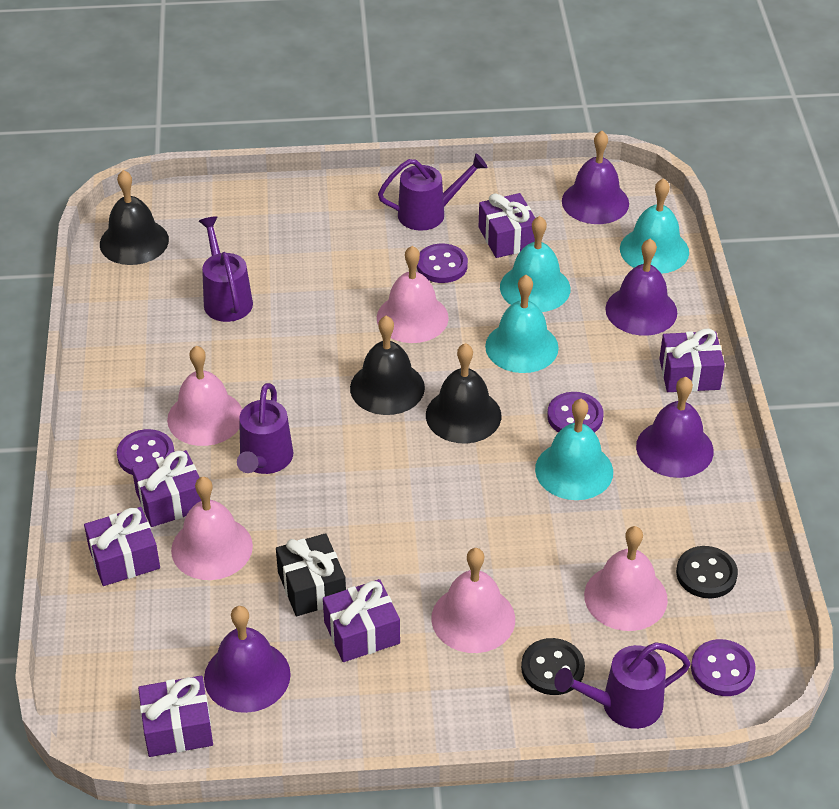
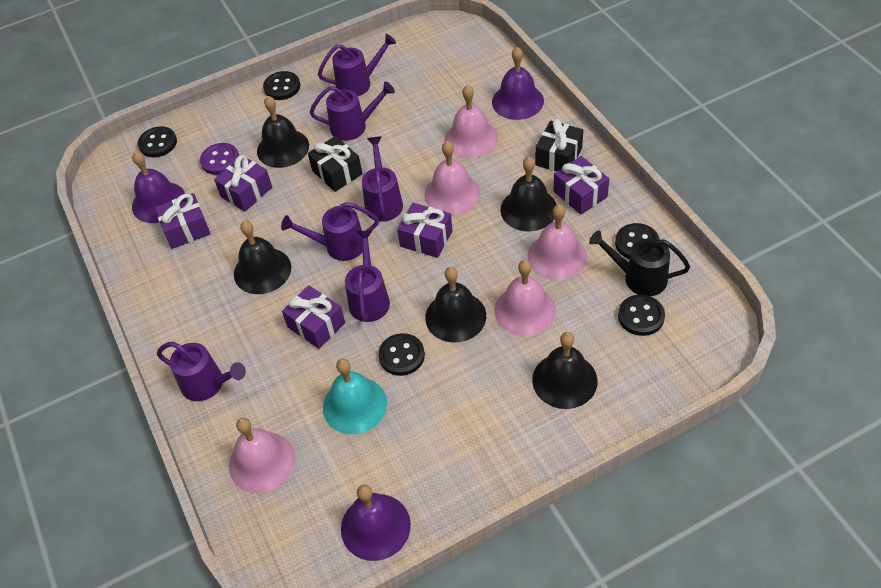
black bell: 3 -> 5
black button: 2 -> 5
black gift: 1 -> 2
black watering can: 0 -> 1
purple bell: 4 -> 3
purple button: 4 -> 1
purple gift: 6 -> 5
purple watering can: 4 -> 6
turquoise bell: 4 -> 1

